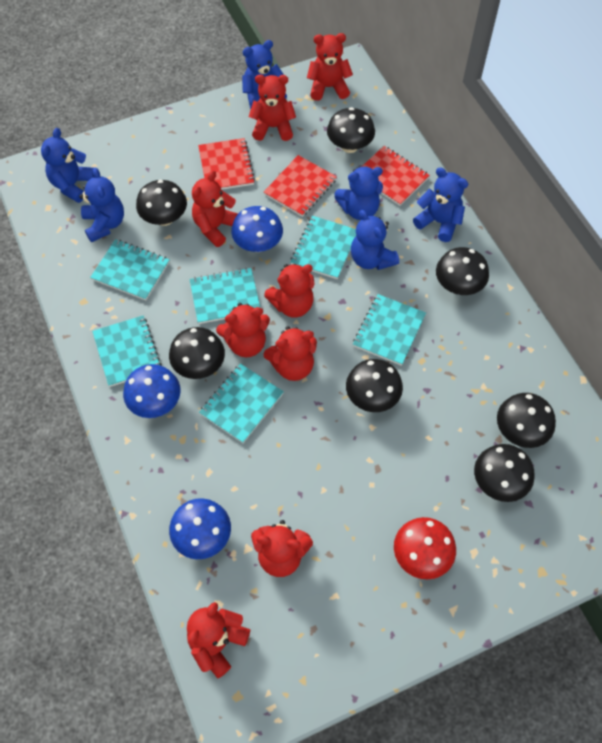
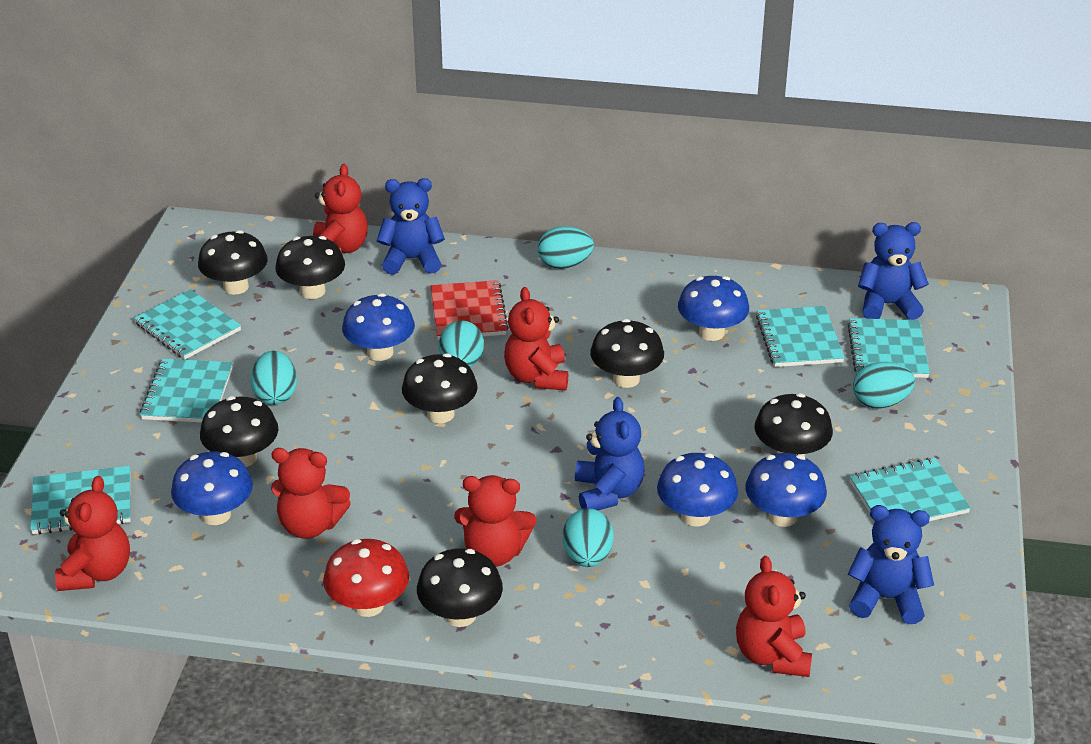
blue mushroom: 3 -> 5
blue teddy bear: 6 -> 4
red notebook: 3 -> 1
red teddy bear: 8 -> 6
turquoise egg: 0 -> 5

